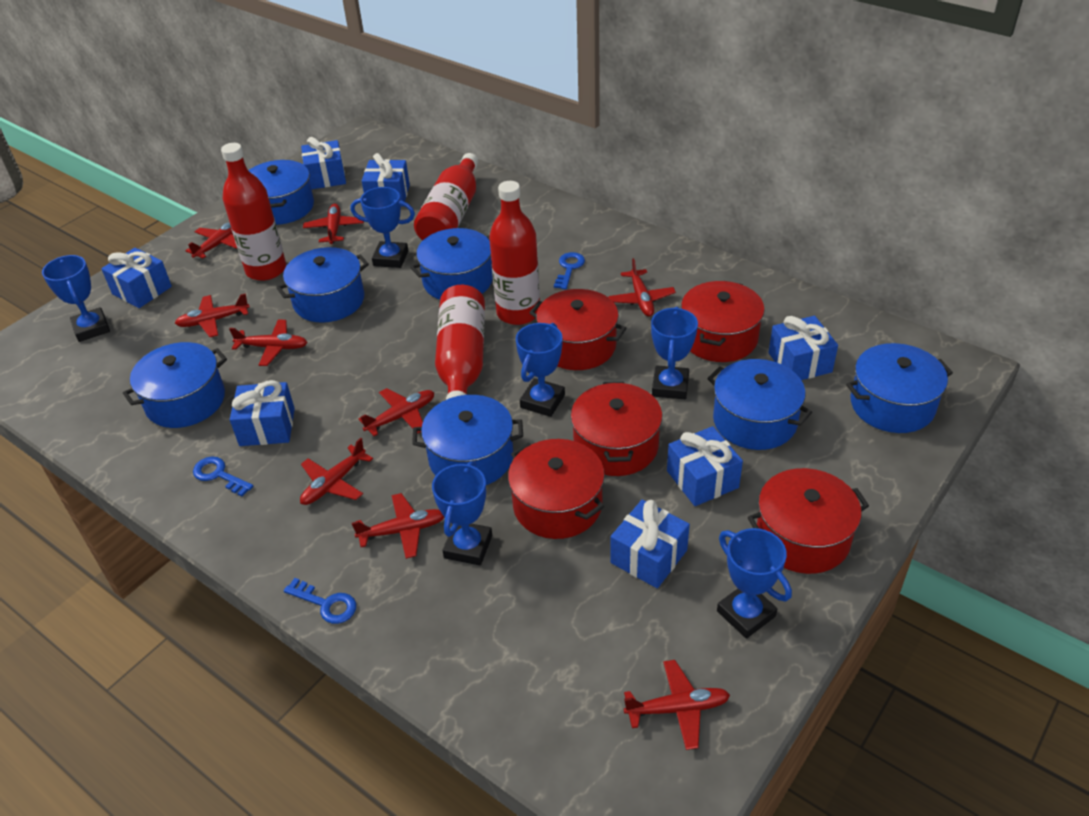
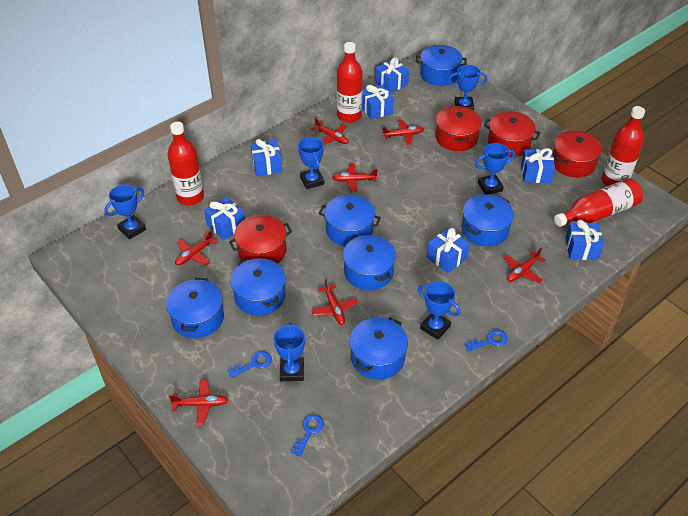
red plane: 9 -> 7
red pot: 5 -> 4

